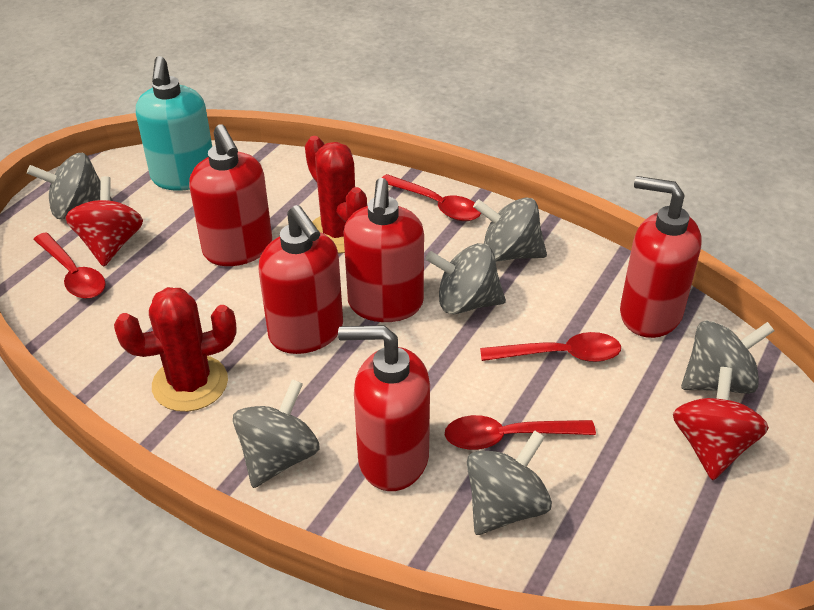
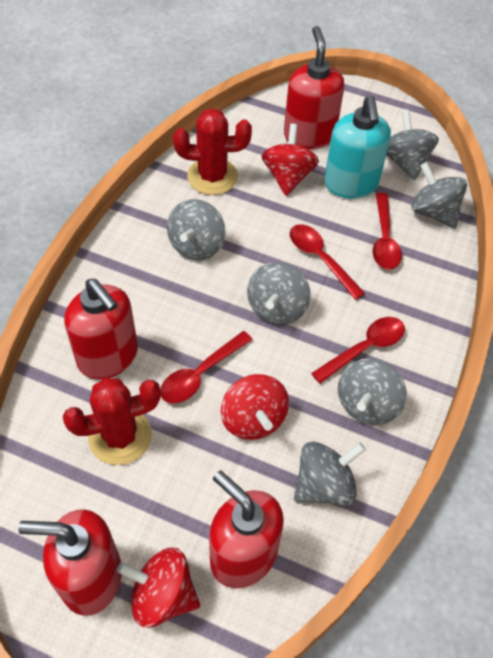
red soap dispenser: 5 -> 4
red spinning top: 2 -> 3

